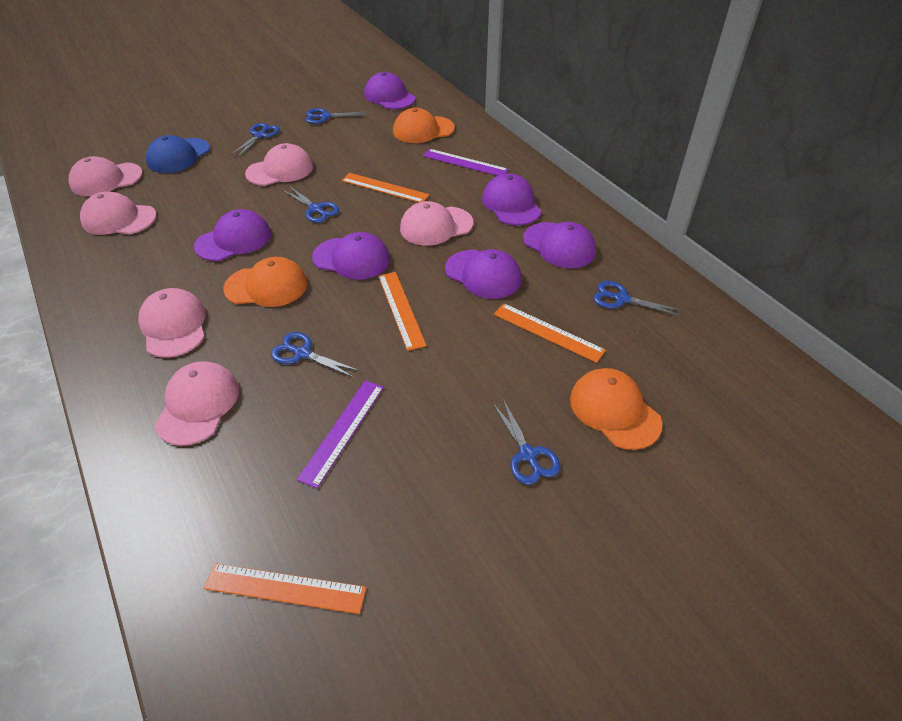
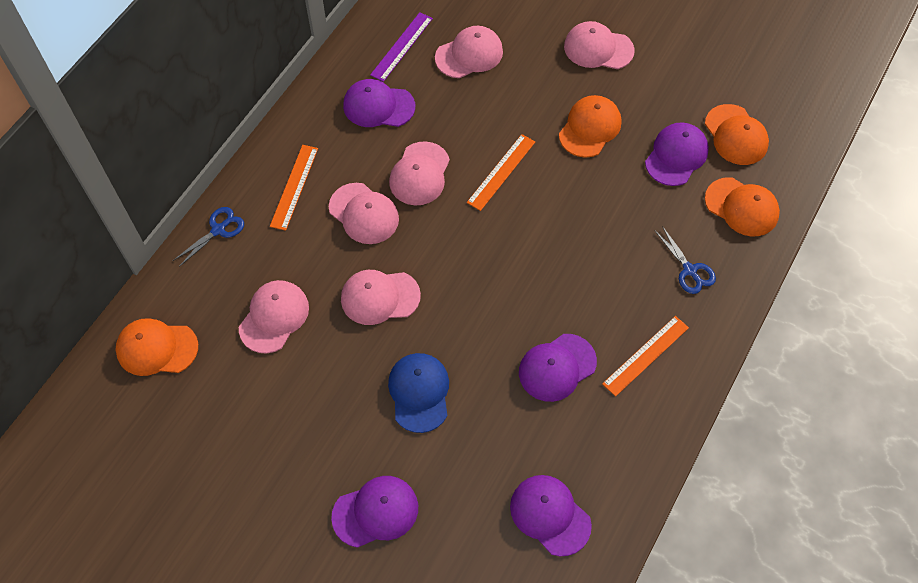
blue scissors: 6 -> 2
orange cap: 3 -> 4
orange ruler: 4 -> 3
purple cap: 6 -> 5
purple ruler: 2 -> 1

